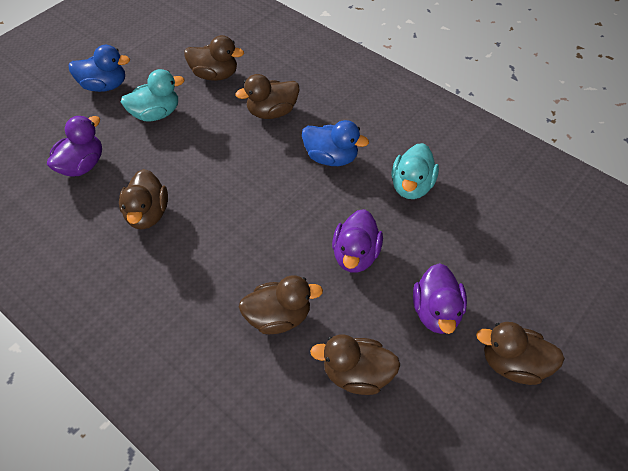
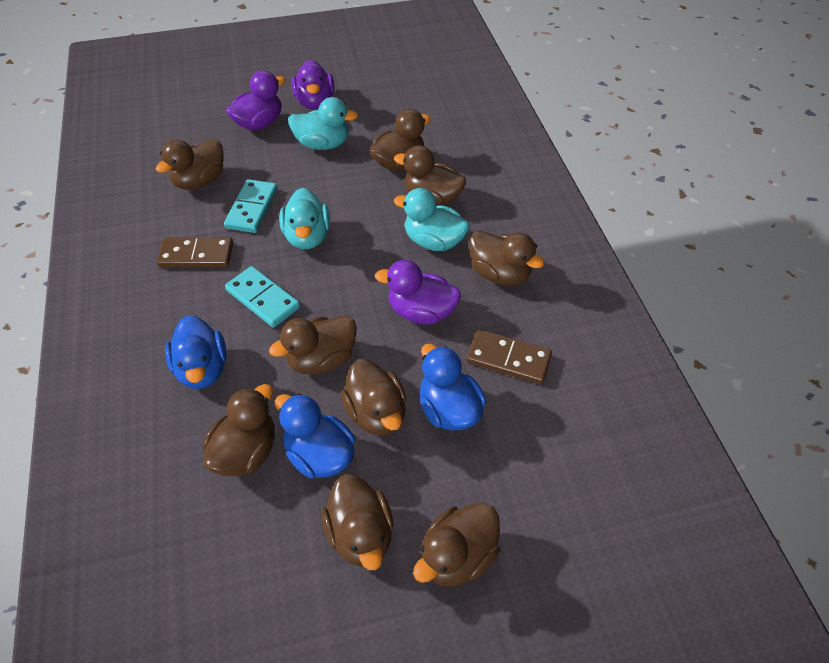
blue duck: 2 -> 3
brown domino: 0 -> 2
brown duck: 6 -> 9
turquoise domino: 0 -> 2
turquoise duck: 2 -> 3

